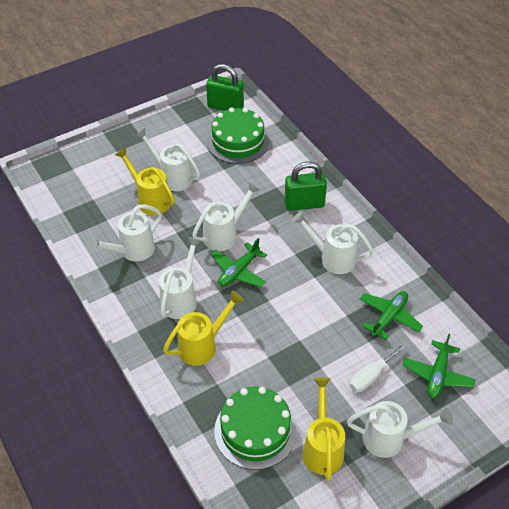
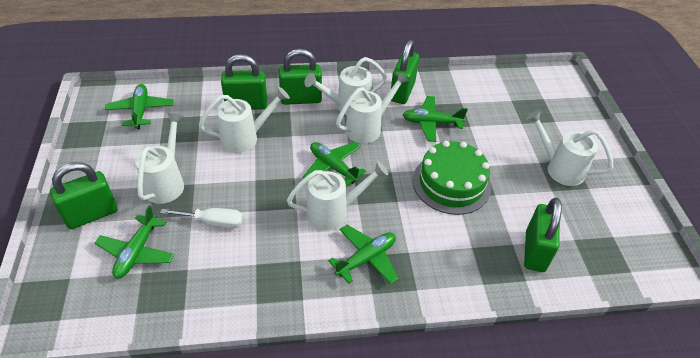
green cake: 2 -> 1
green padlock: 2 -> 5
green plane: 3 -> 5
yellow watering can: 3 -> 0

